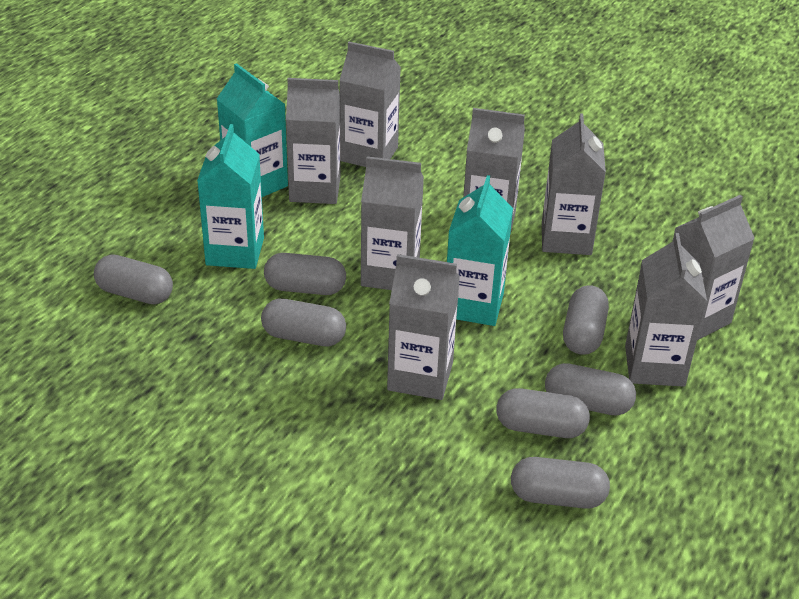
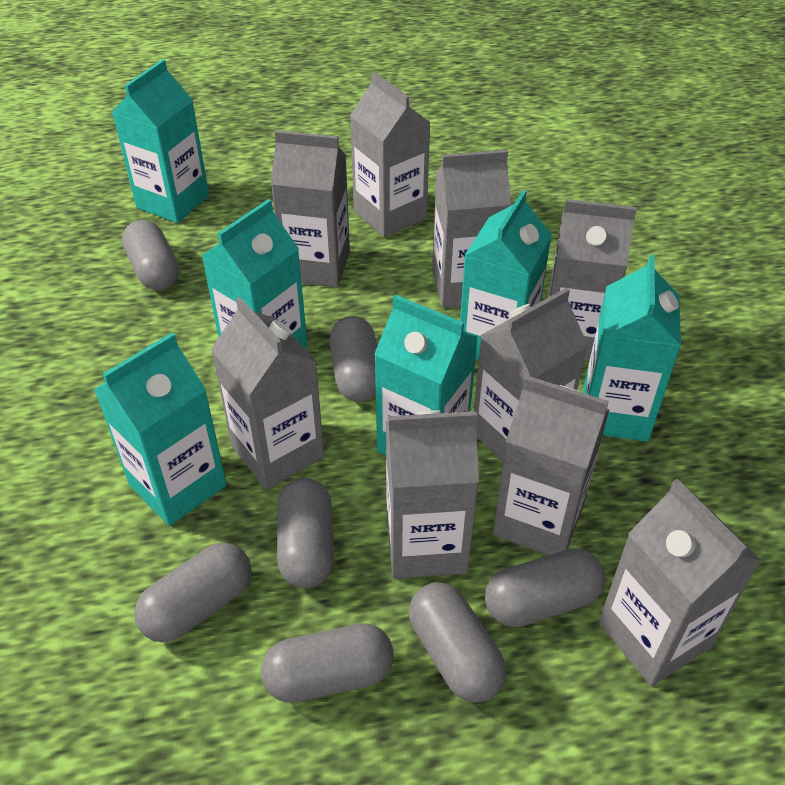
grey carton: 8 -> 9
turquoise carton: 3 -> 6

